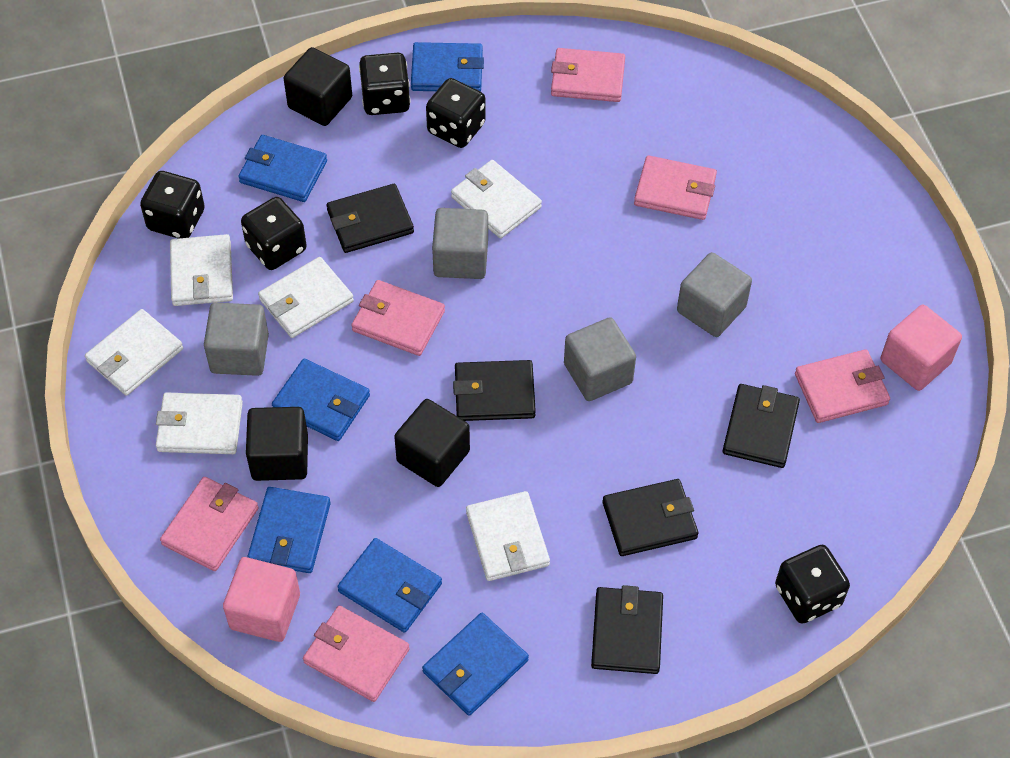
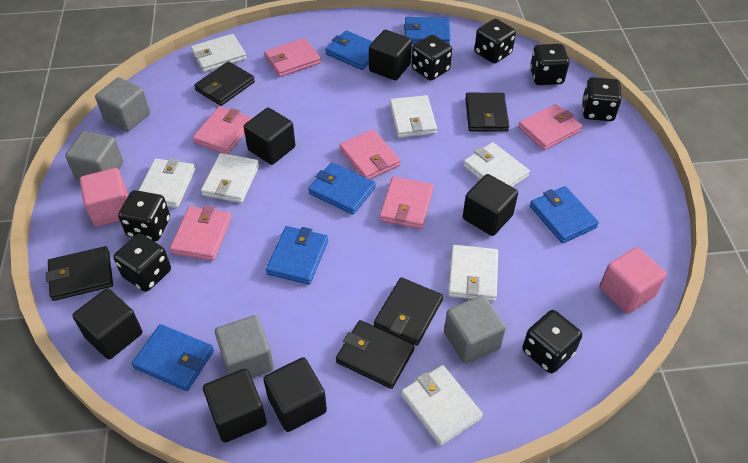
black cube: 3 -> 6
black dice: 5 -> 7
white wallet: 6 -> 7

